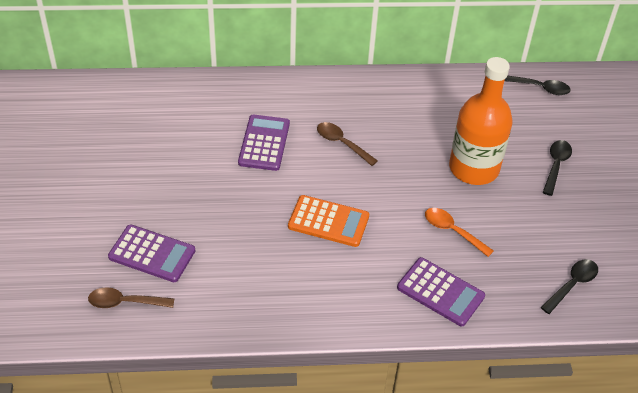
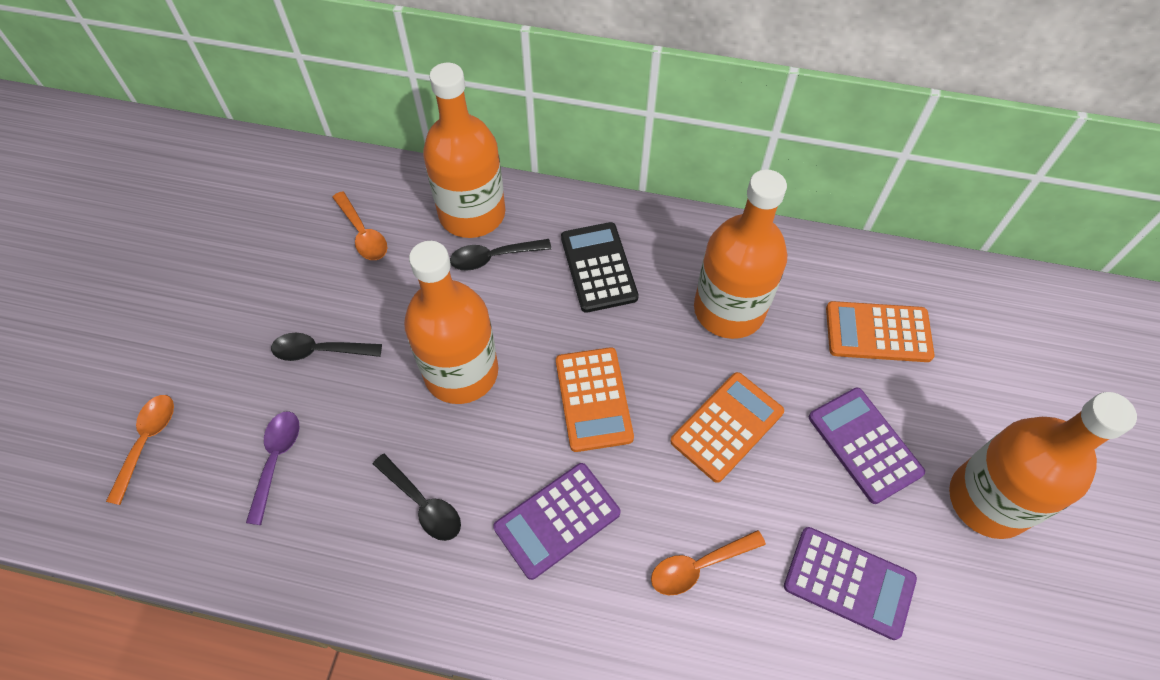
black calculator: 0 -> 1
brown spoon: 2 -> 0
orange bottle: 1 -> 4
orange calculator: 1 -> 3
orange spoon: 1 -> 3
purple spoon: 0 -> 1

